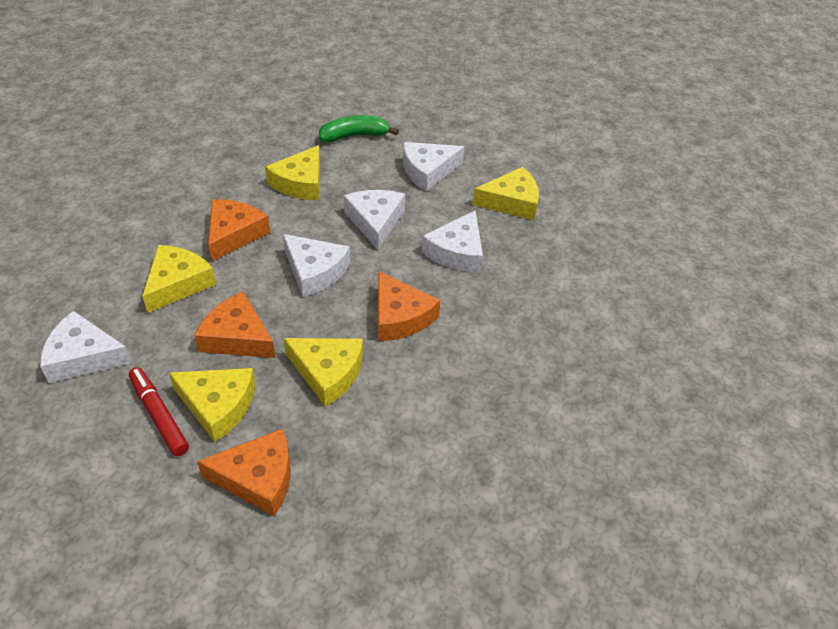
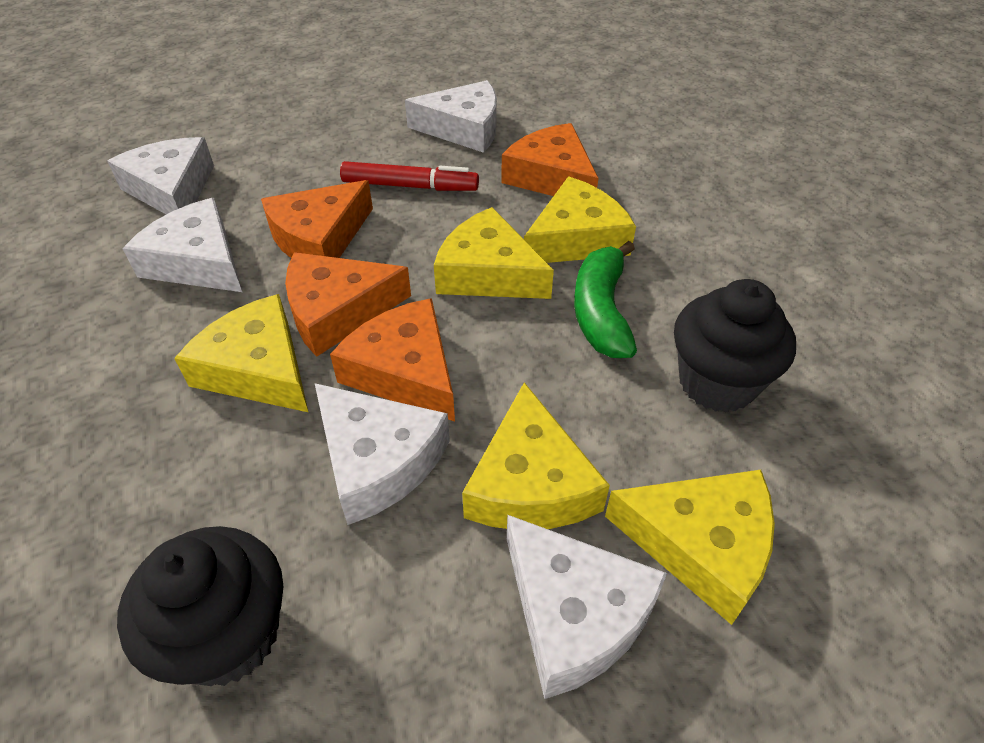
black cupcake: 0 -> 2

